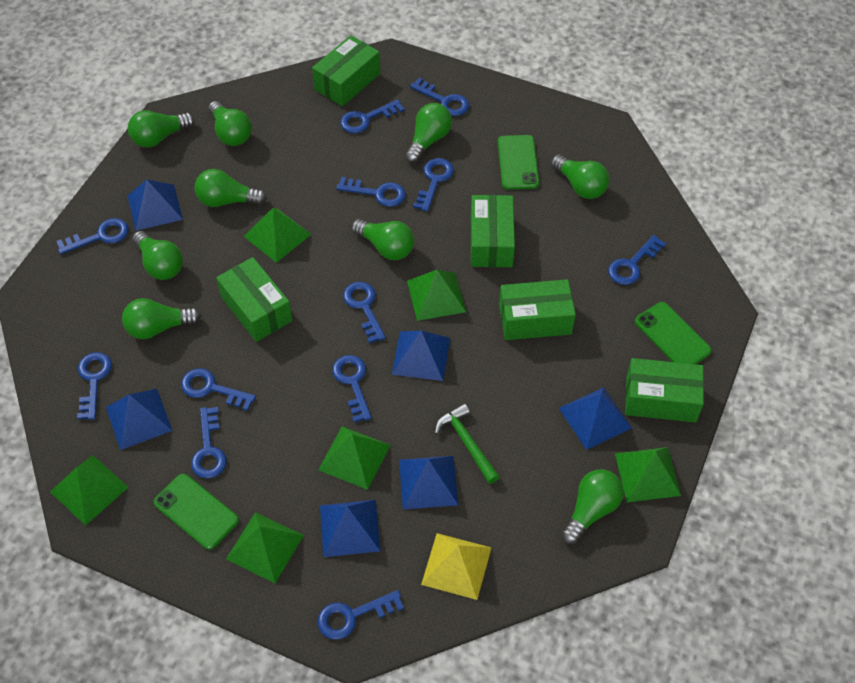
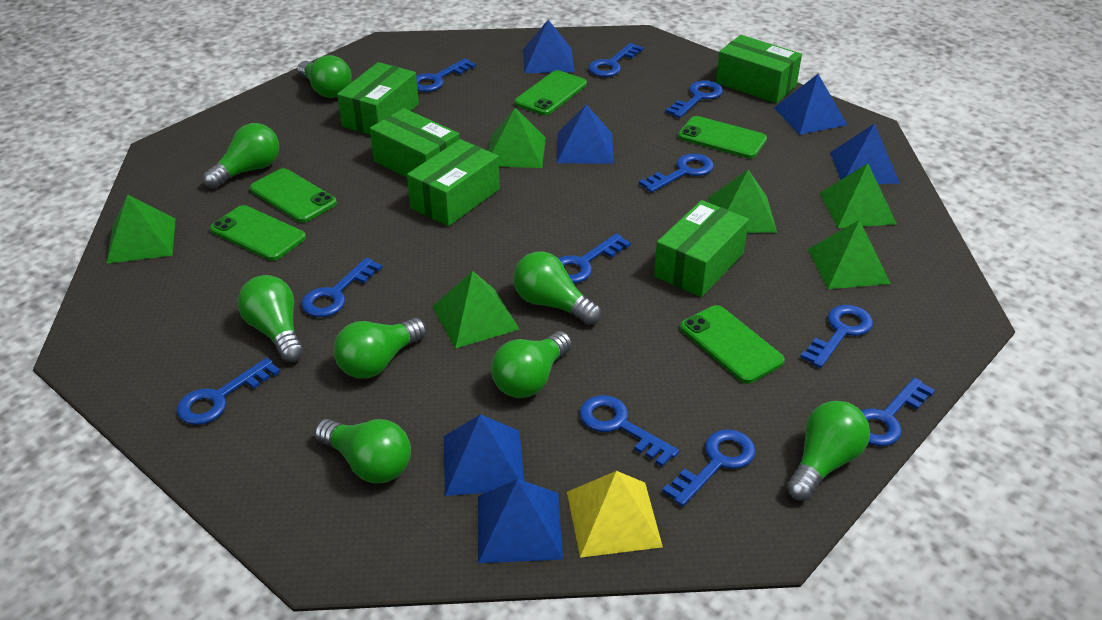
blue key: 12 -> 11
green hammer: 1 -> 0
green light bulb: 9 -> 8
green phone: 3 -> 5

